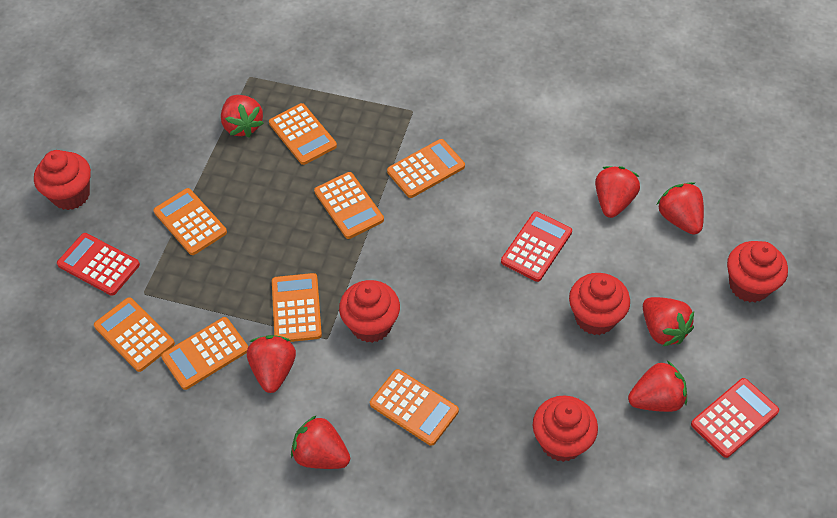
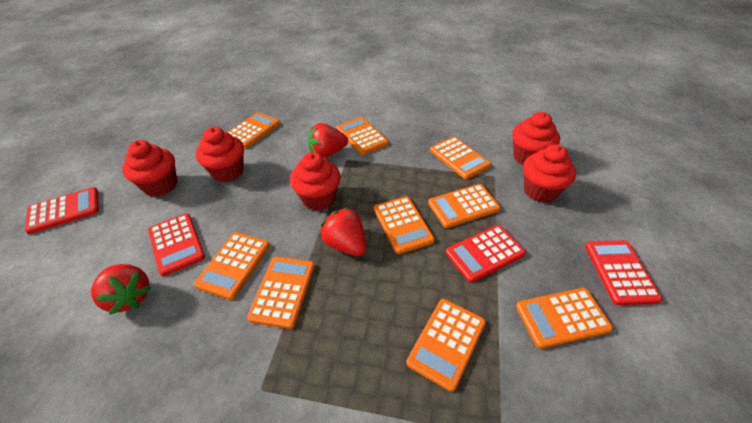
orange calculator: 8 -> 9
red calculator: 3 -> 4
red strawberry: 7 -> 3

